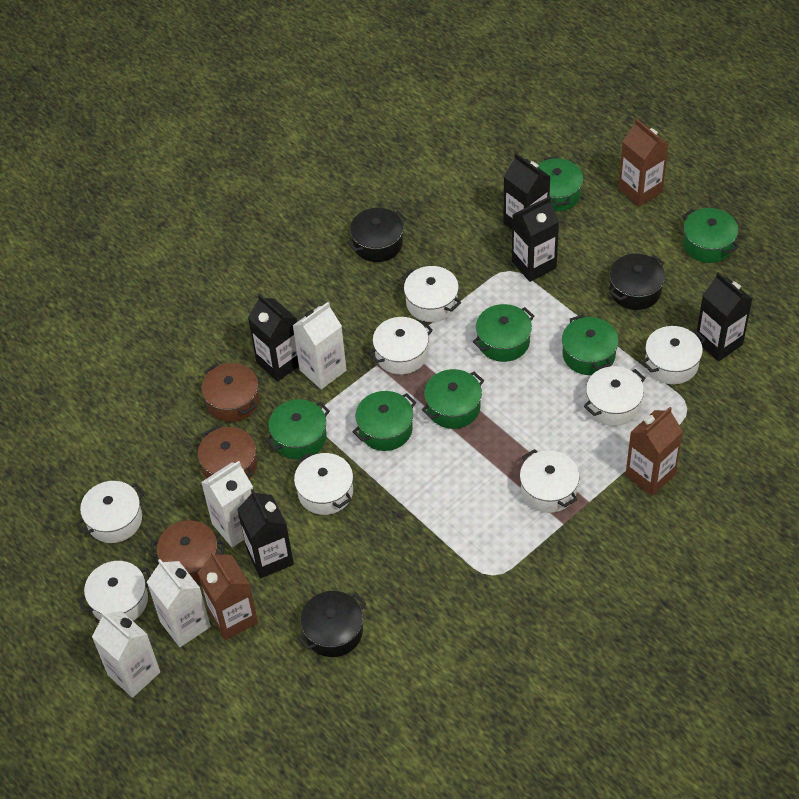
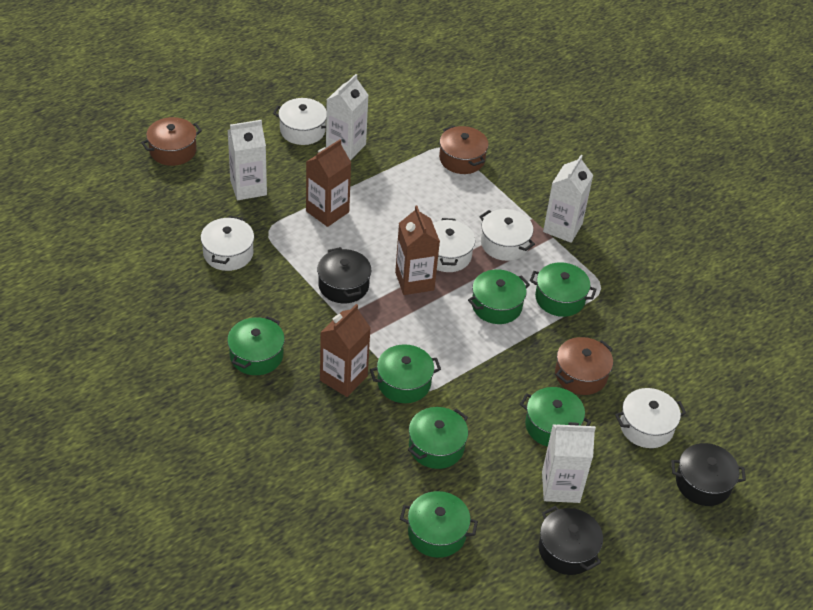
black carton: 5 -> 0
white pot: 8 -> 5

